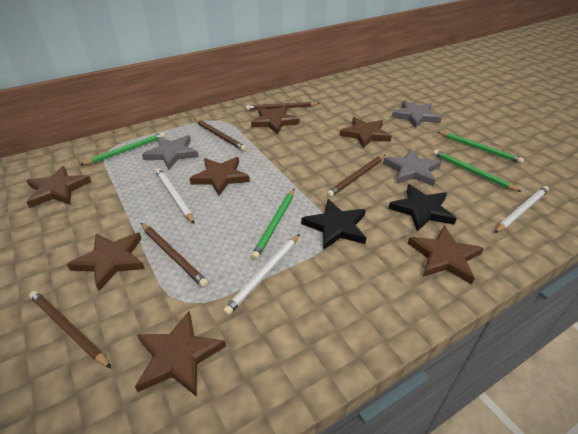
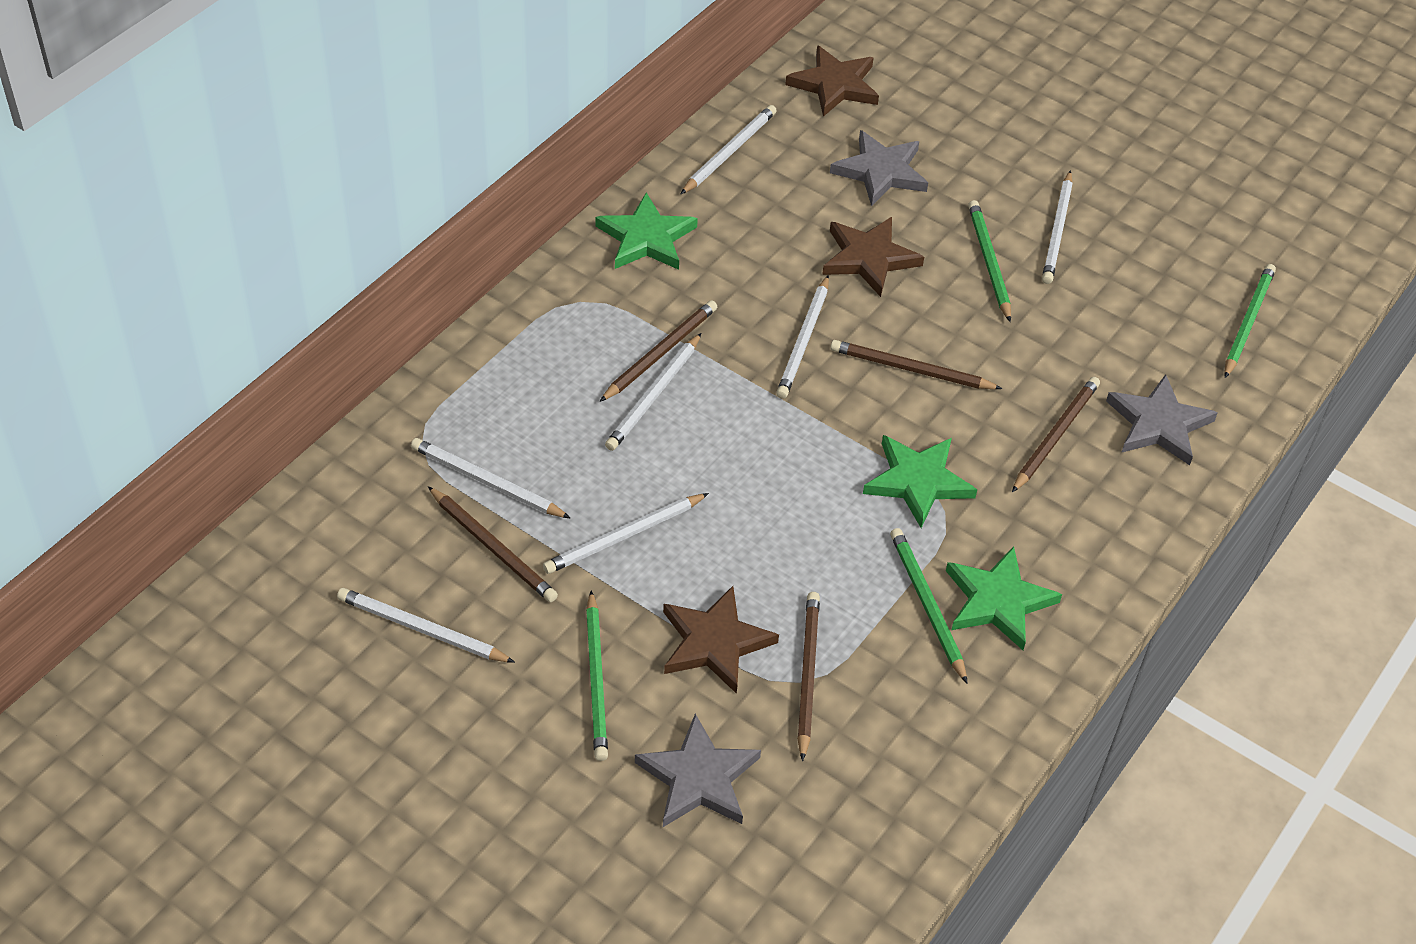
black star: 2 -> 0
brown star: 7 -> 3
green star: 0 -> 3
white pencil: 3 -> 7

